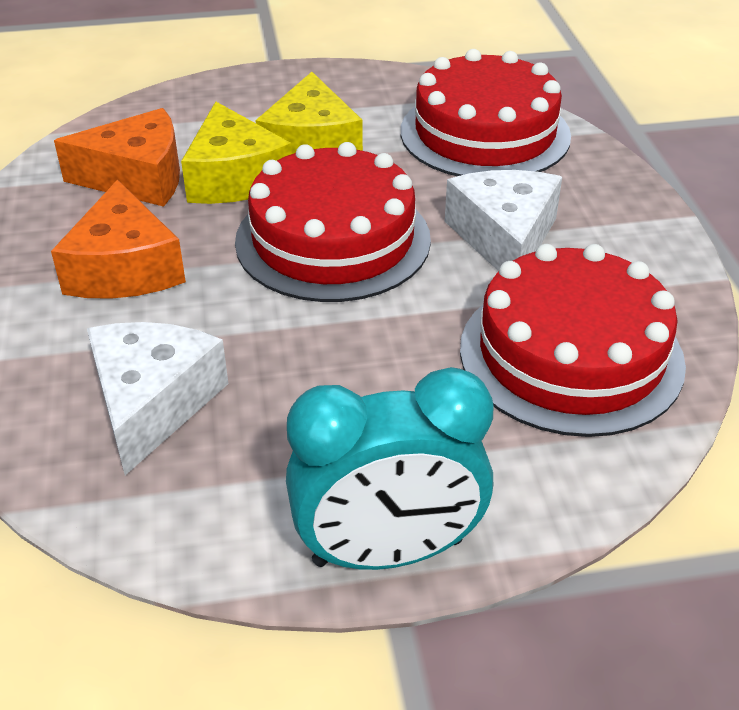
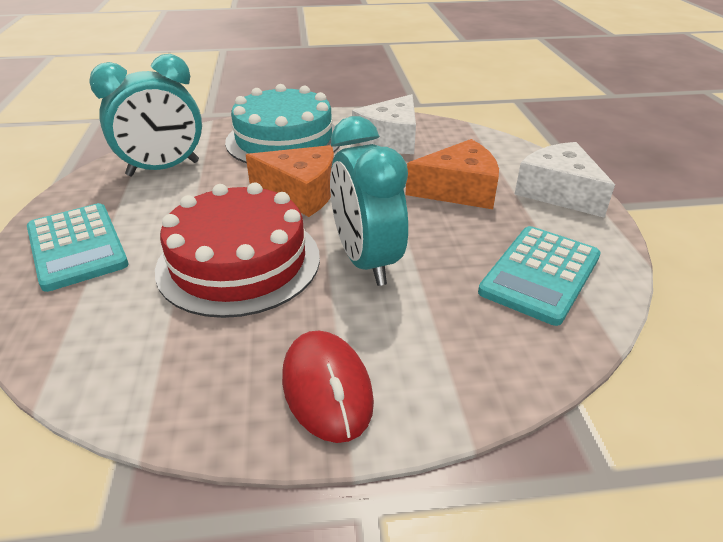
red cake: 3 -> 1
red mouse: 0 -> 1
turquoise cake: 0 -> 1
turquoise calculator: 0 -> 2
turquoise clock: 1 -> 2
yellow cheese: 2 -> 0

